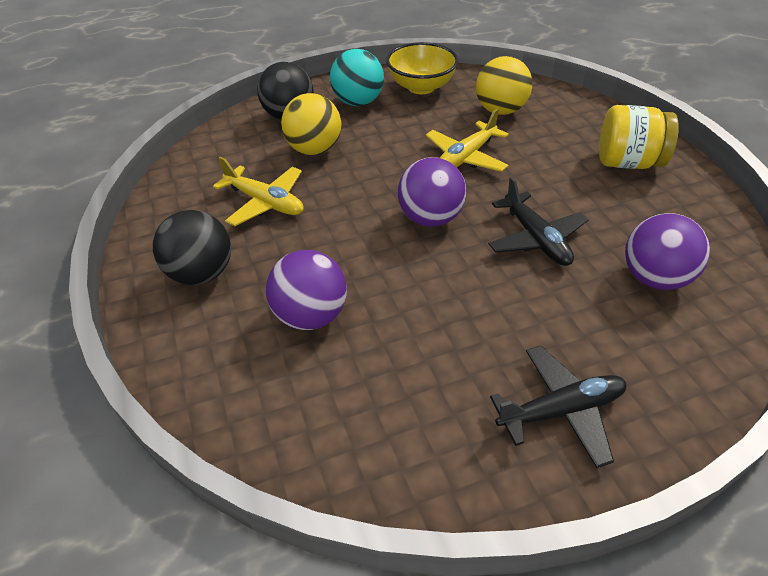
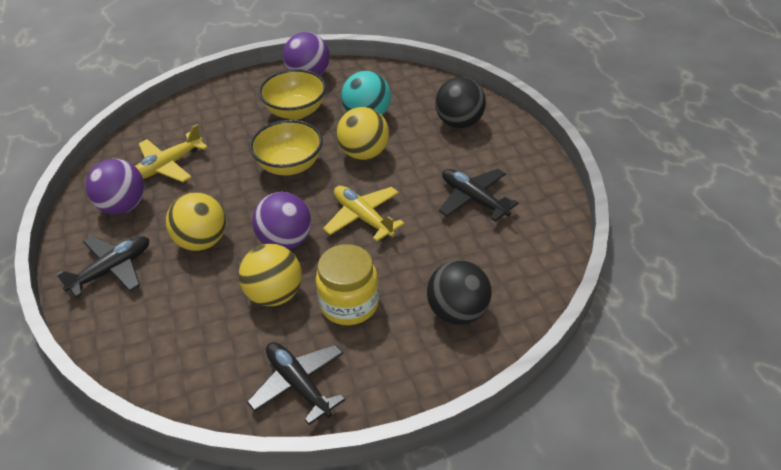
black plane: 2 -> 3
yellow ball: 2 -> 3
yellow bowl: 1 -> 2

